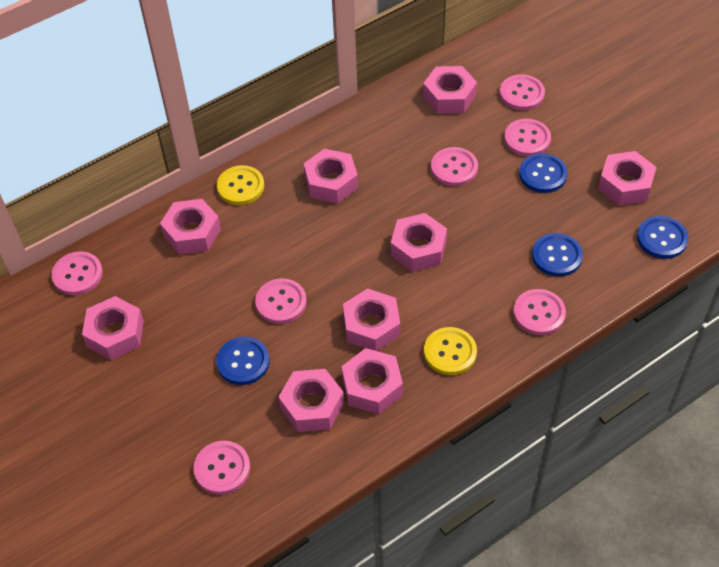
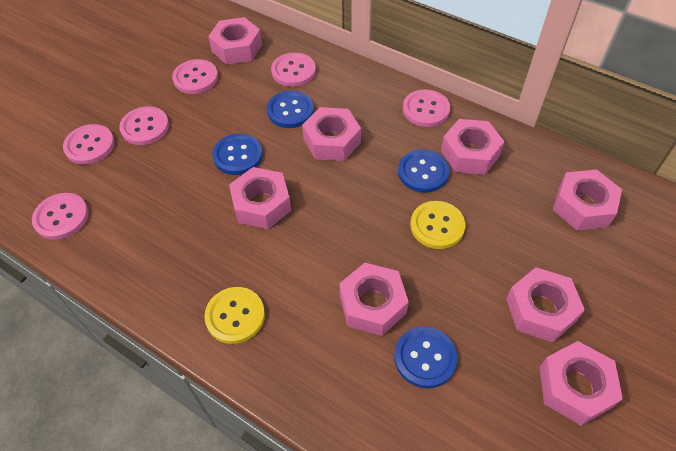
pink button: 7 -> 6
pink nut: 9 -> 8

